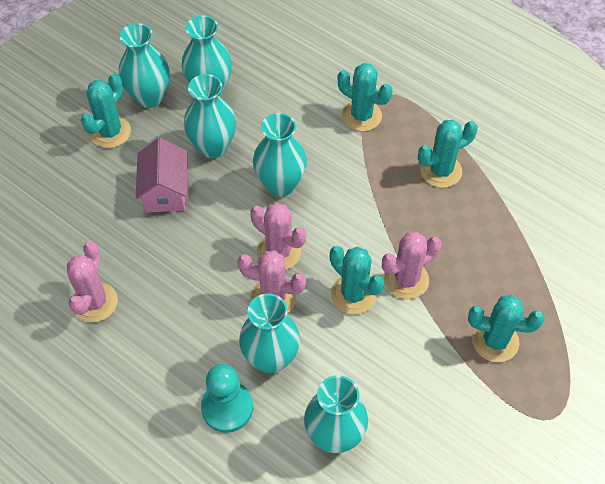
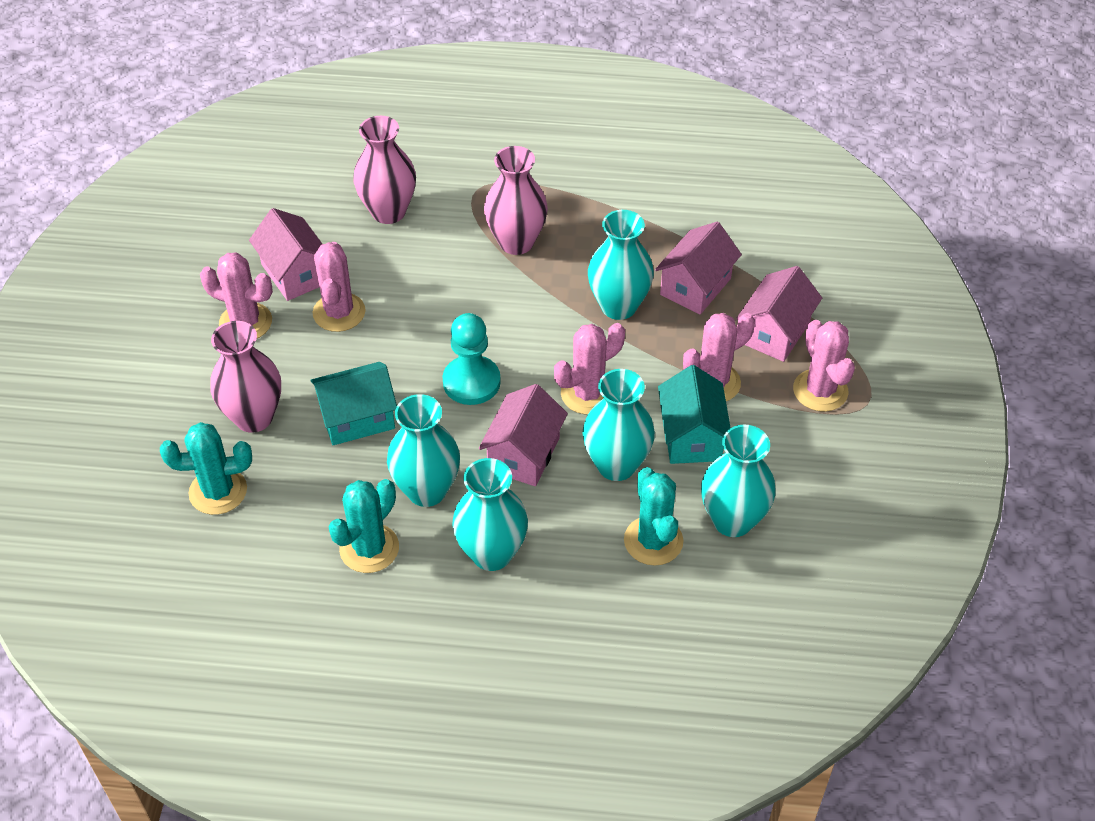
pink cactus: 4 -> 5
pink house: 1 -> 4
pink vase: 0 -> 3
turquoise cactus: 5 -> 3
turquoise house: 0 -> 2
turquoise vase: 6 -> 5

